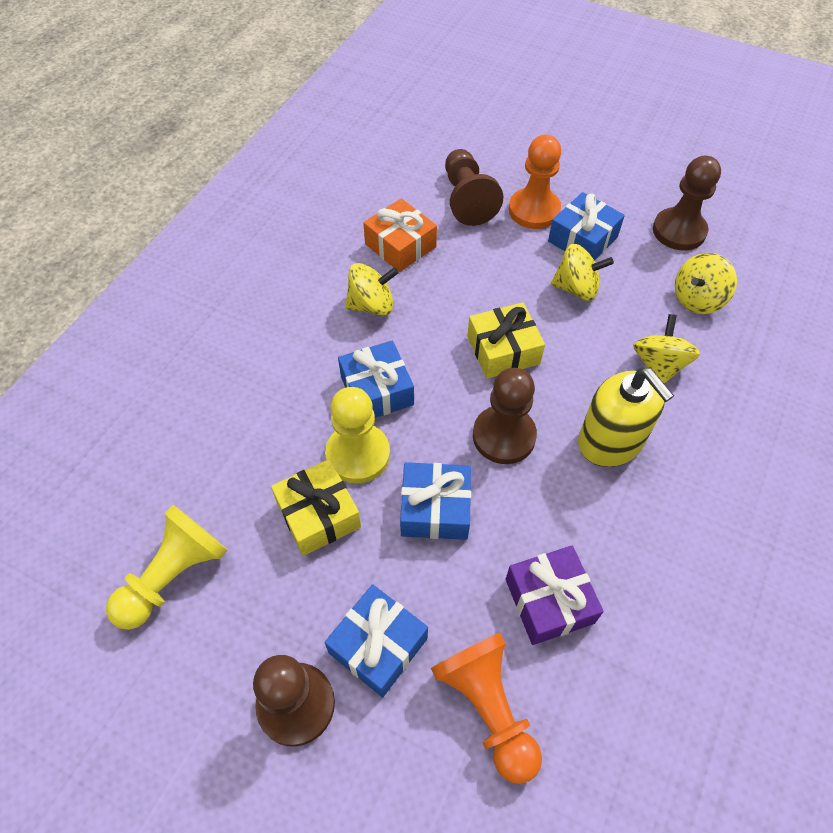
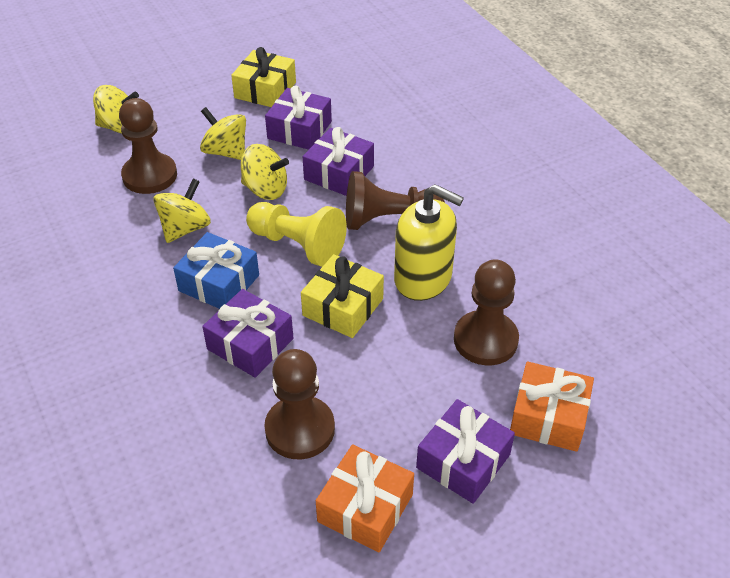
blue gift: 4 -> 1
orange gift: 1 -> 2
orange pawn: 2 -> 0
purple gift: 1 -> 4
yellow pawn: 2 -> 1

